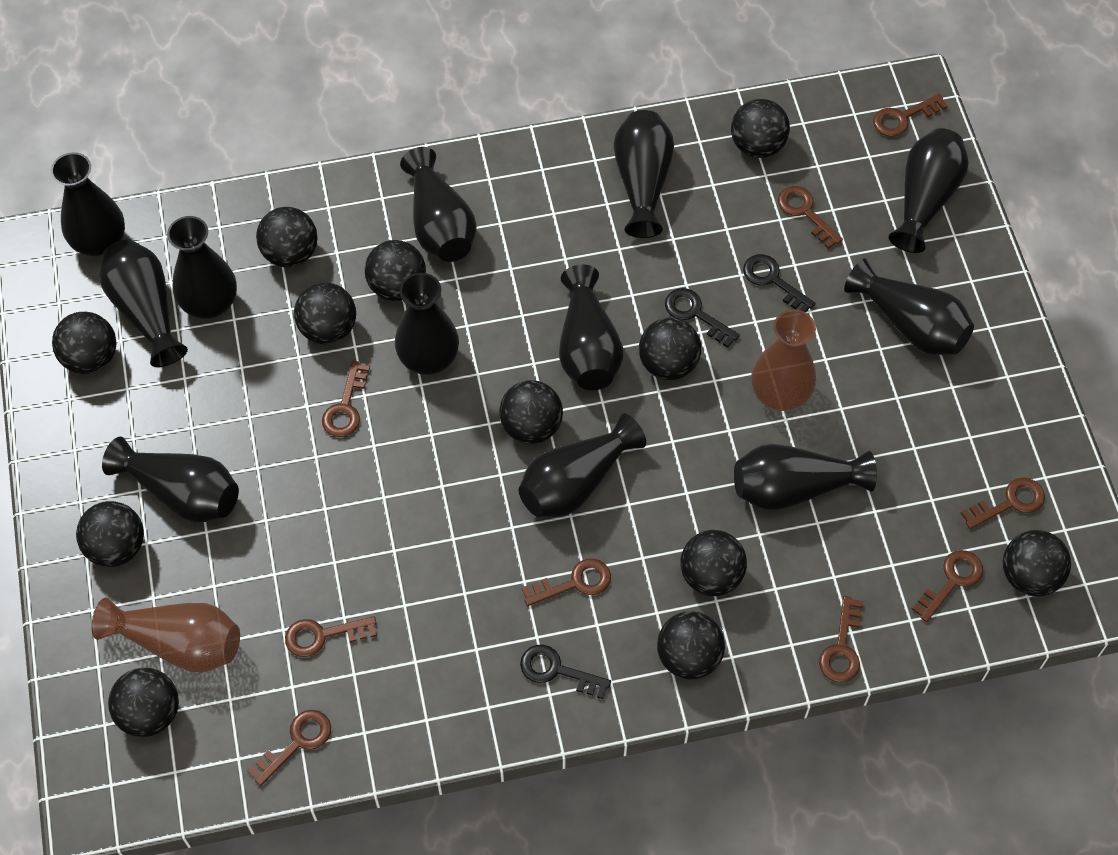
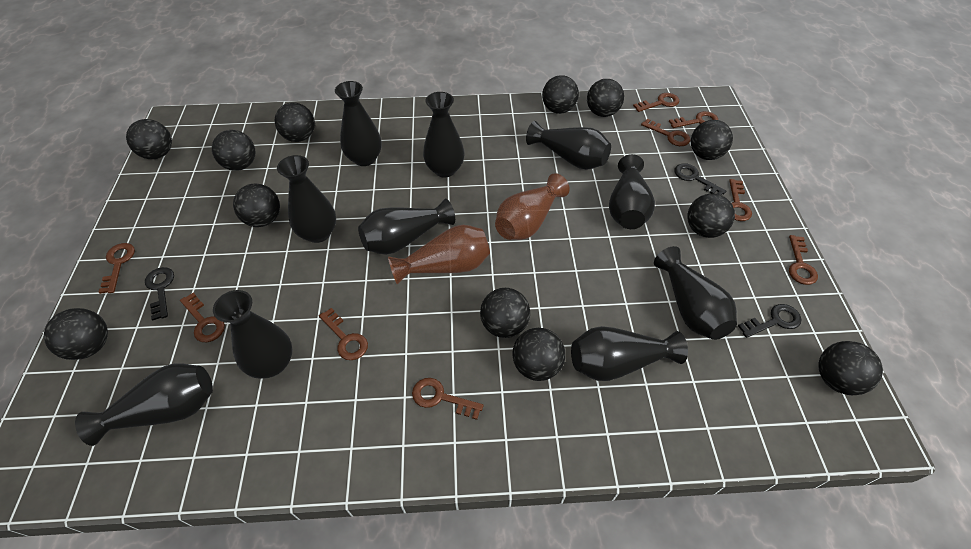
black vase: 12 -> 10

